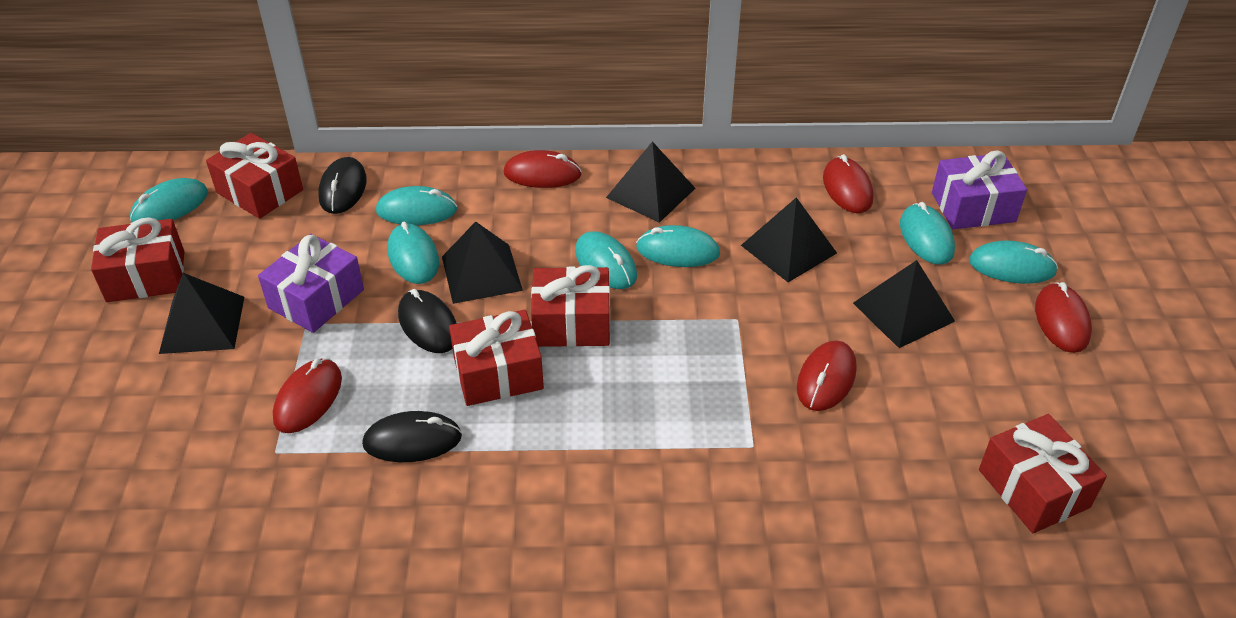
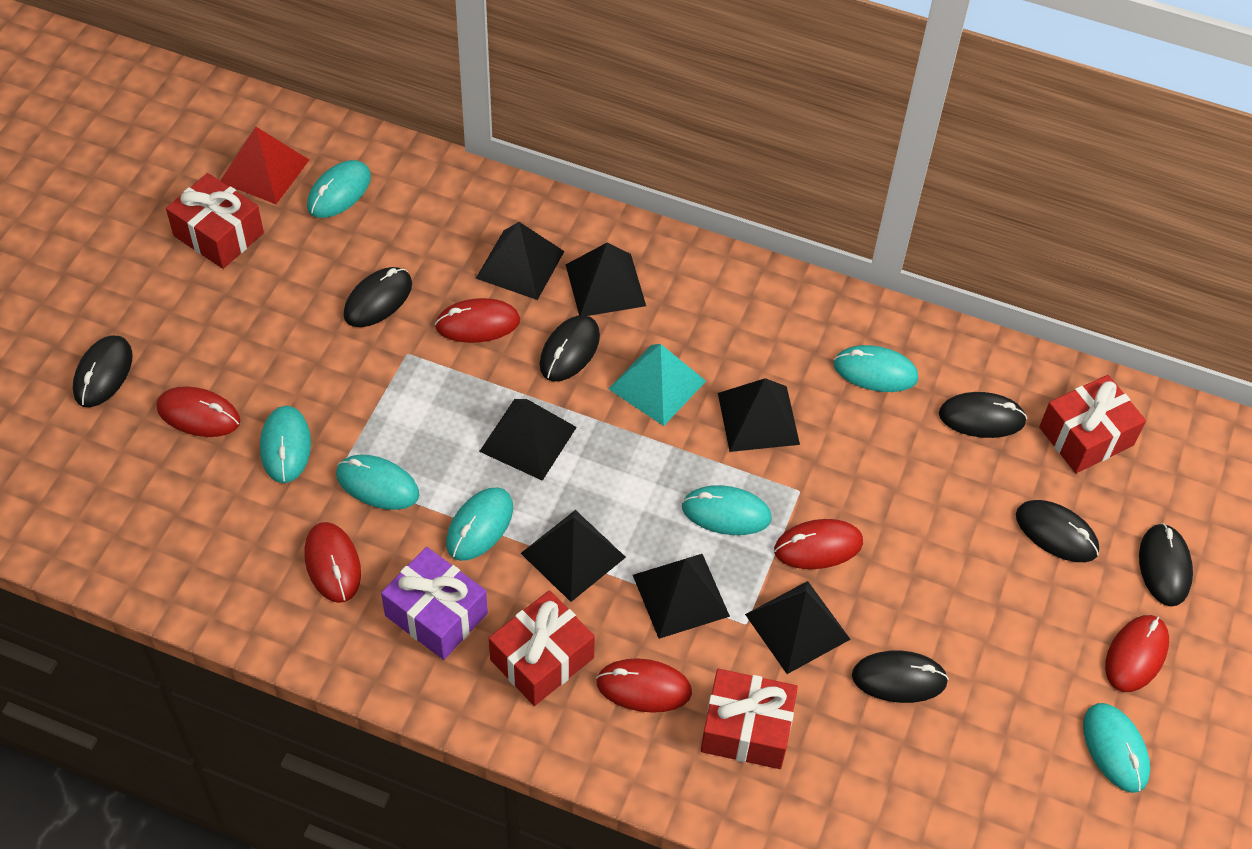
black mouse: 3 -> 7
black pyramid: 5 -> 7
purple gift: 2 -> 1
red gift: 5 -> 4
red mouse: 5 -> 6
red pyramid: 0 -> 1
turquoise pyramid: 0 -> 1

